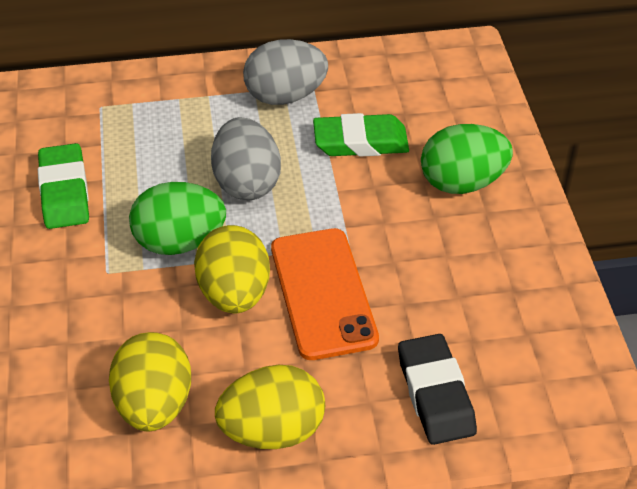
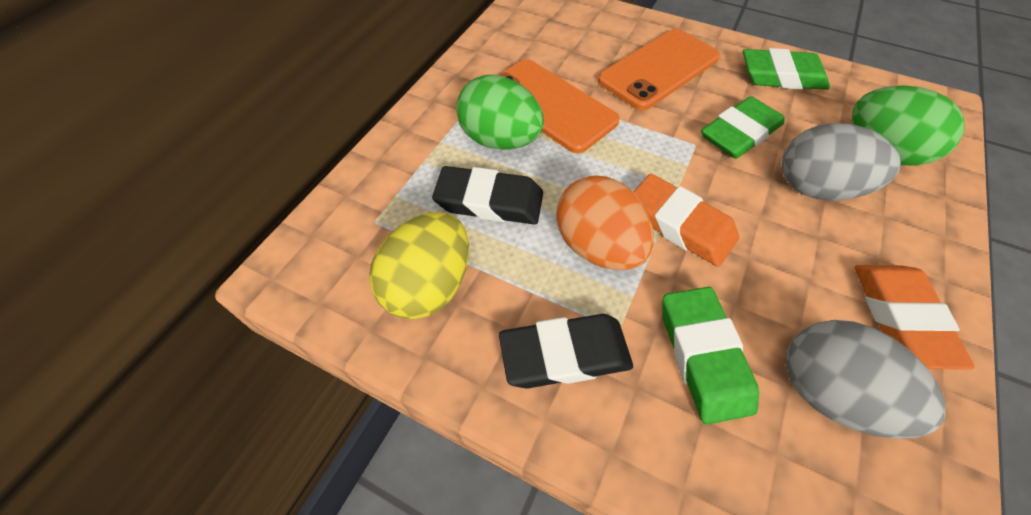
black eraser: 1 -> 2
green eraser: 2 -> 3
orange egg: 0 -> 1
orange eraser: 0 -> 2
orange phone: 1 -> 2
yellow egg: 3 -> 1

